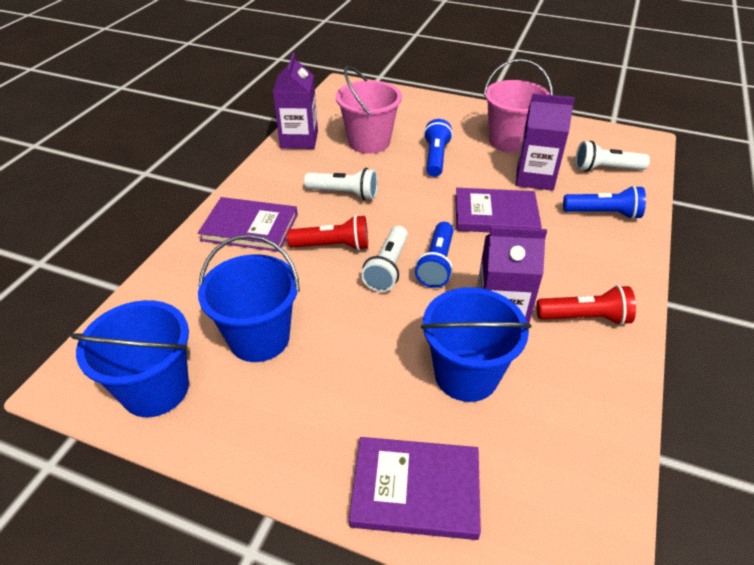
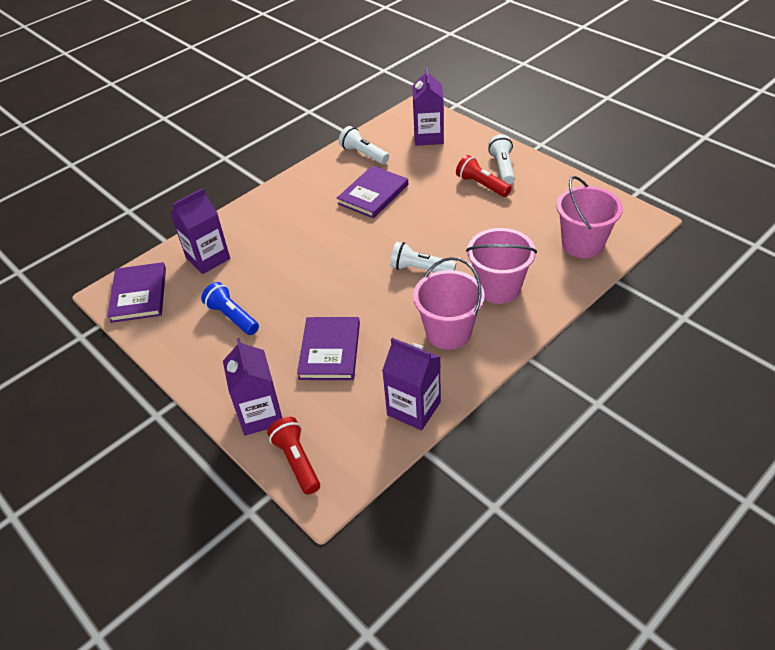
blue bucket: 3 -> 0
blue flashlight: 3 -> 1
pink bucket: 2 -> 3
purple carton: 3 -> 4

